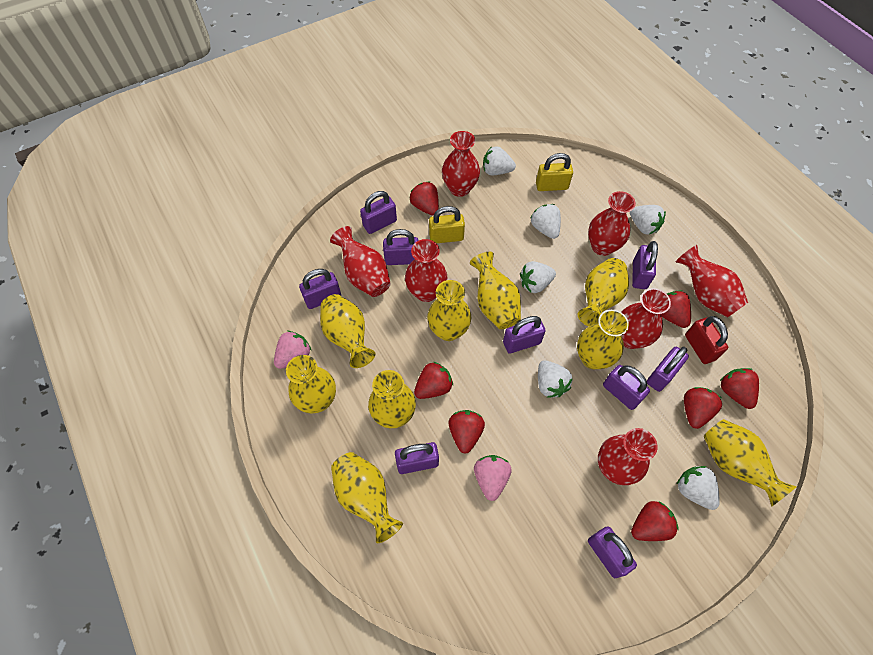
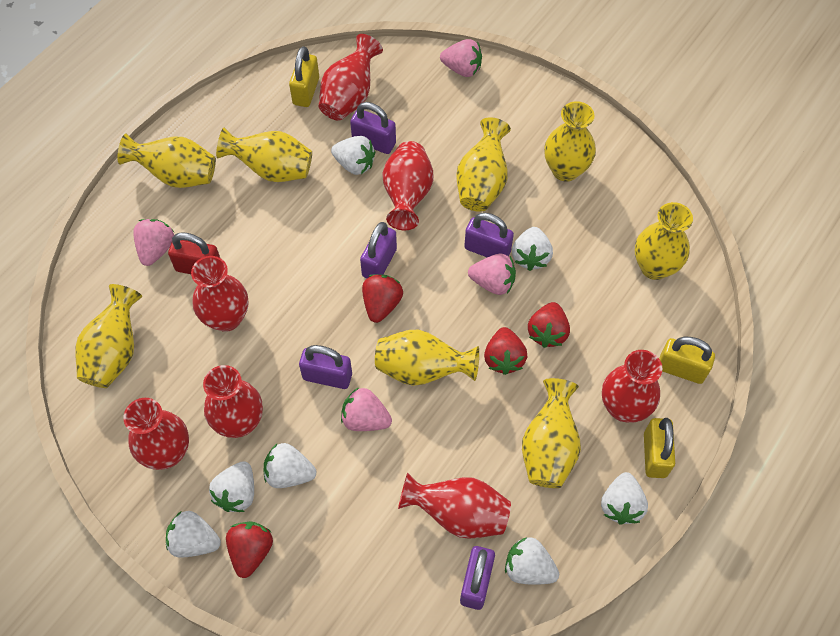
pink strawberry: 2 -> 4
purple padlock: 9 -> 5
red strawberry: 7 -> 4
white strawberry: 6 -> 7
yellow padlock: 2 -> 3
yellow vase: 9 -> 8

